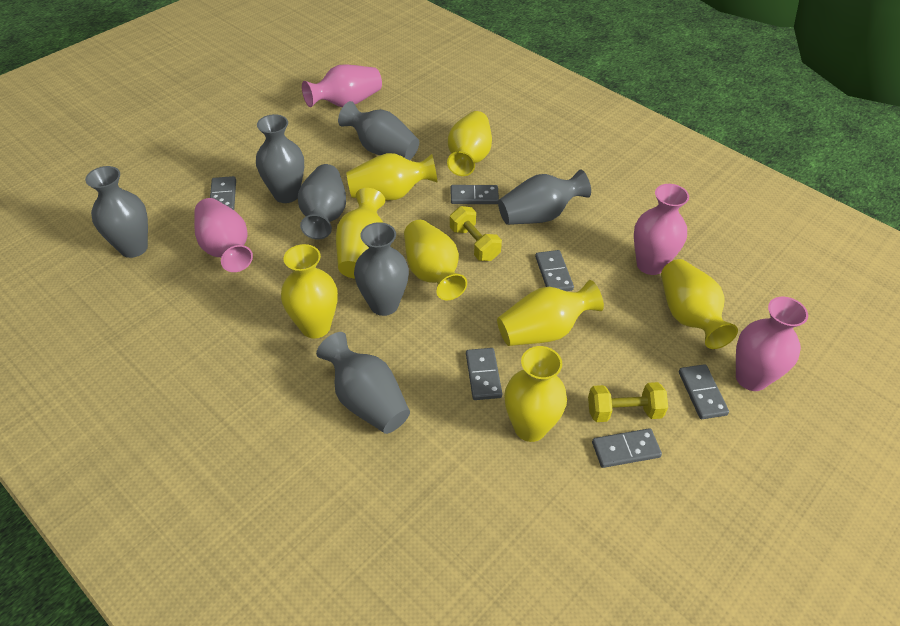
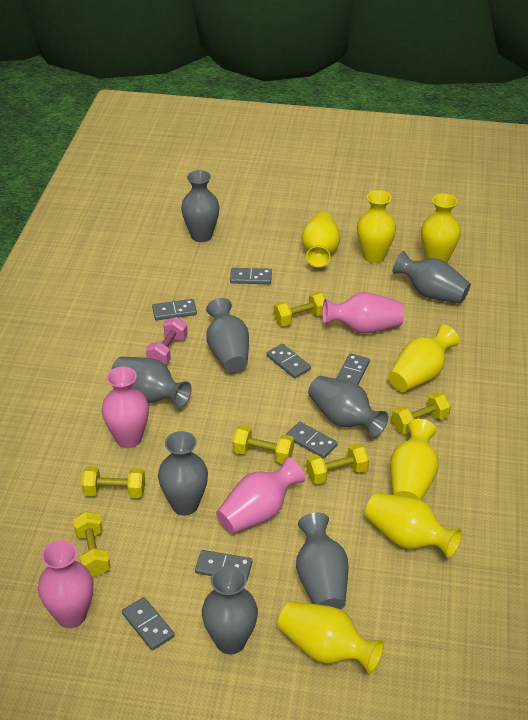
grey domino: 6 -> 7
grey vase: 7 -> 8
pink dumbbell: 0 -> 1
yellow dumbbell: 2 -> 6
yellow vase: 8 -> 7

